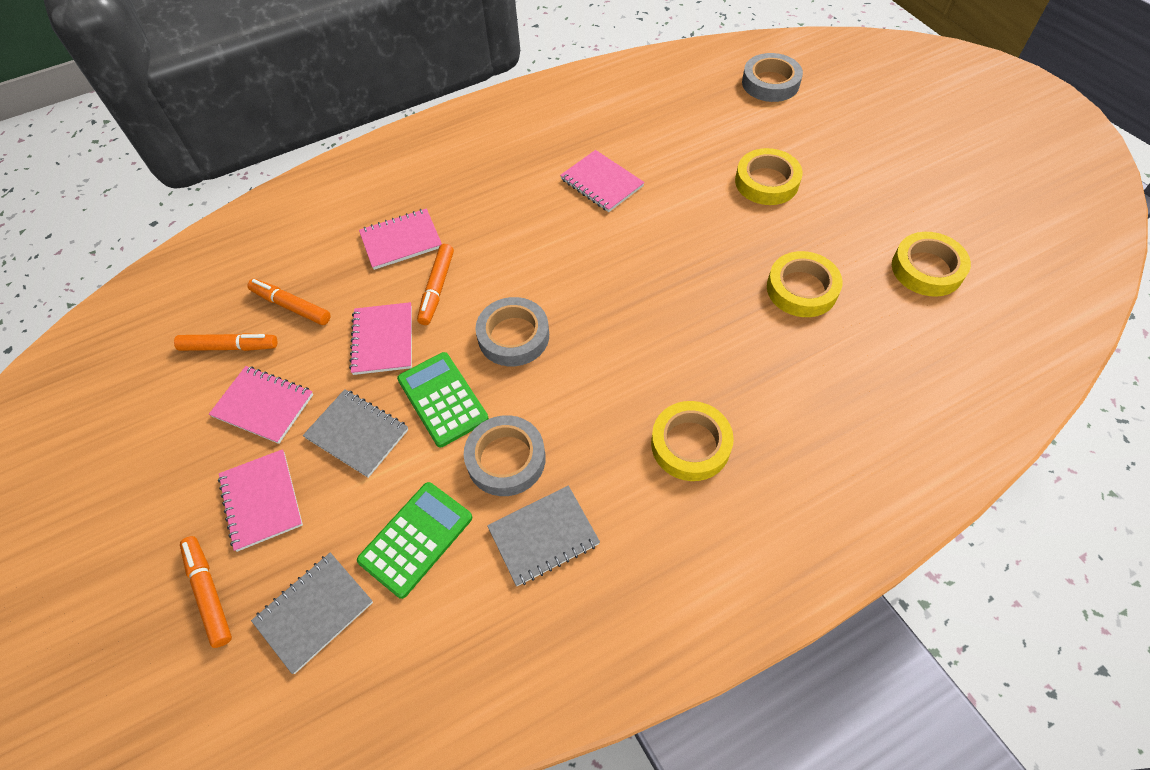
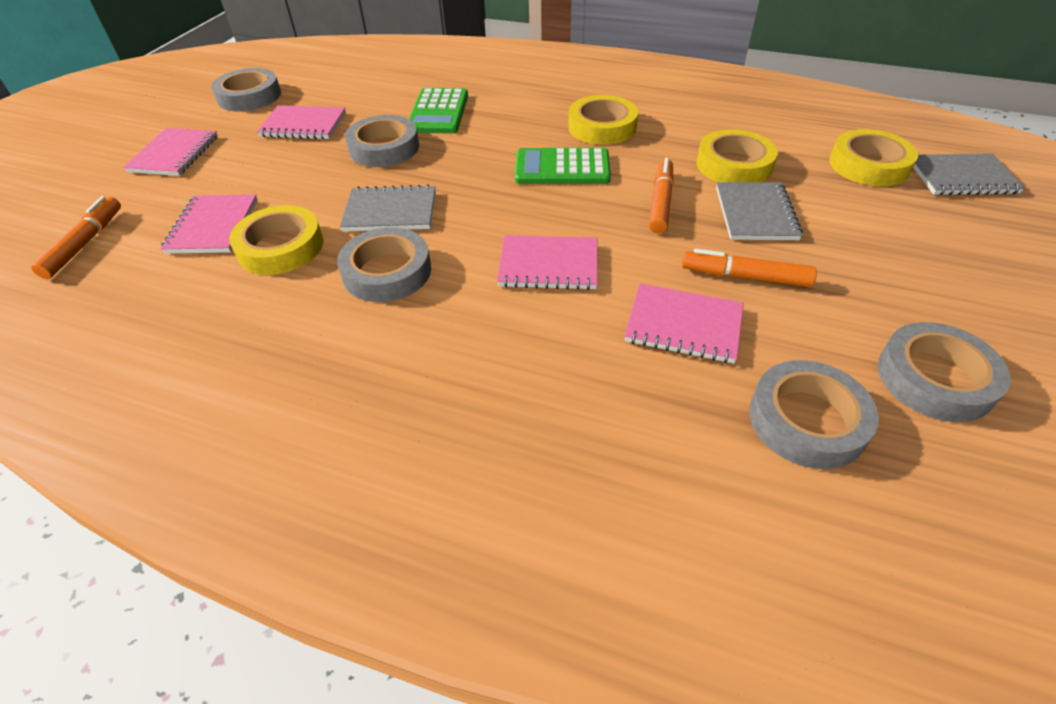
grey tape: 3 -> 5
orange marker: 4 -> 3

